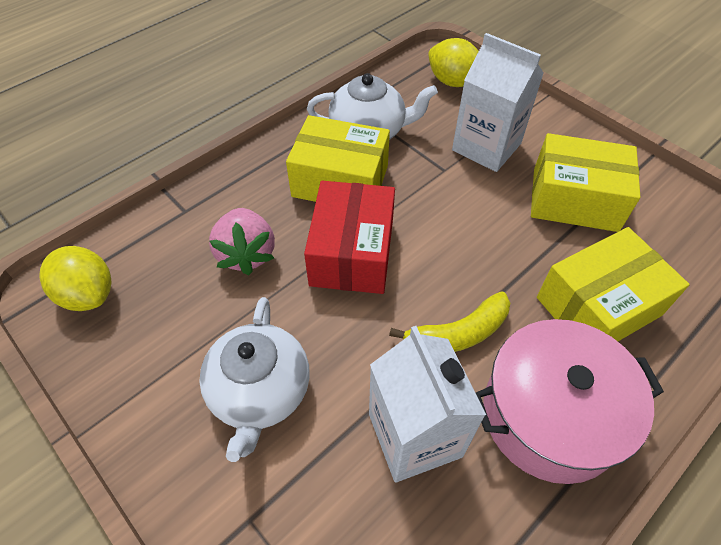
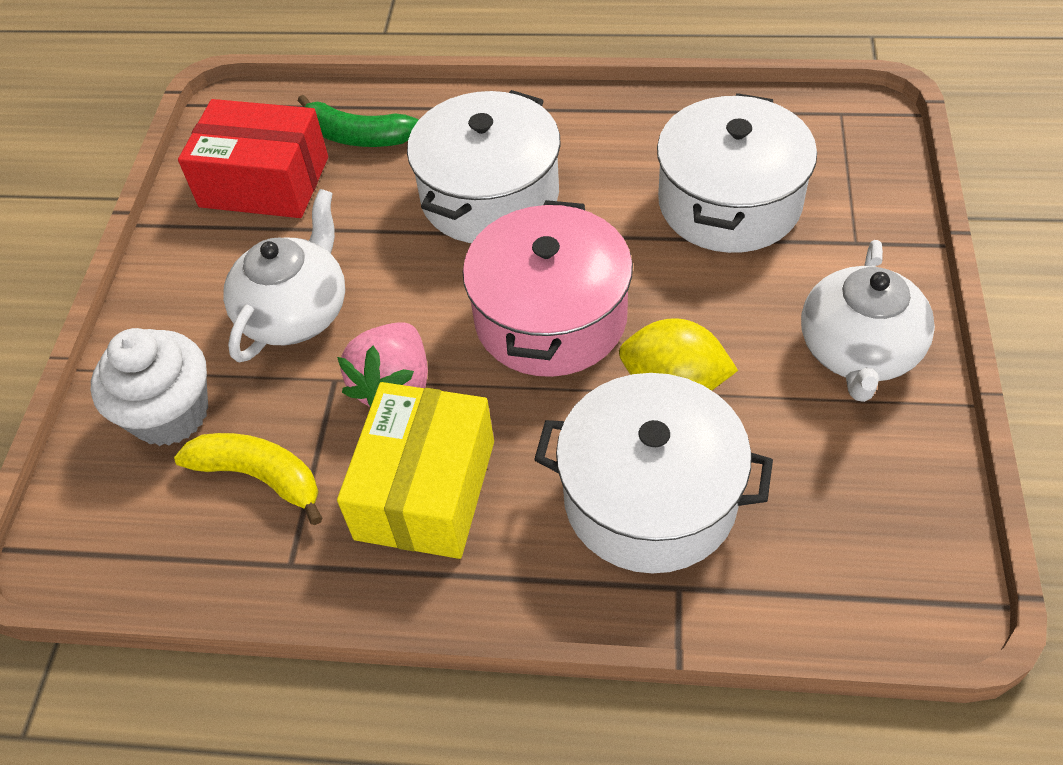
green banana: 0 -> 1
white carton: 2 -> 0
white cupcake: 0 -> 1
white pot: 0 -> 3
yellow box: 3 -> 1
yellow lemon: 2 -> 1

